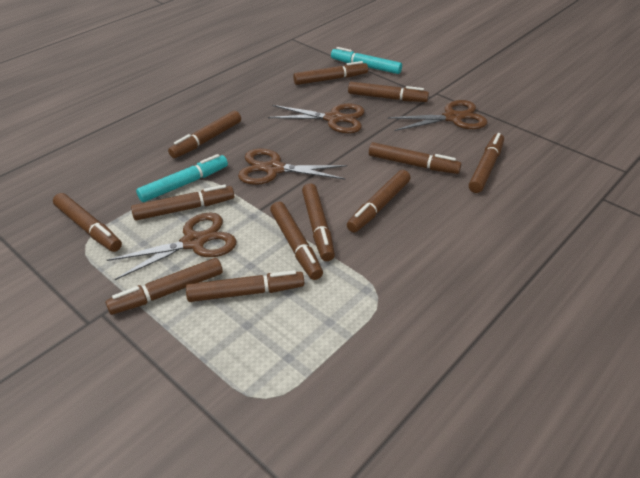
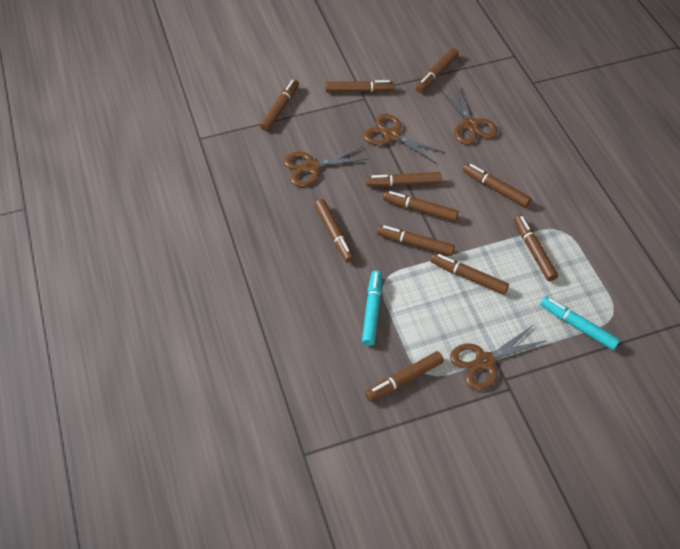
brown marker: 12 -> 11

